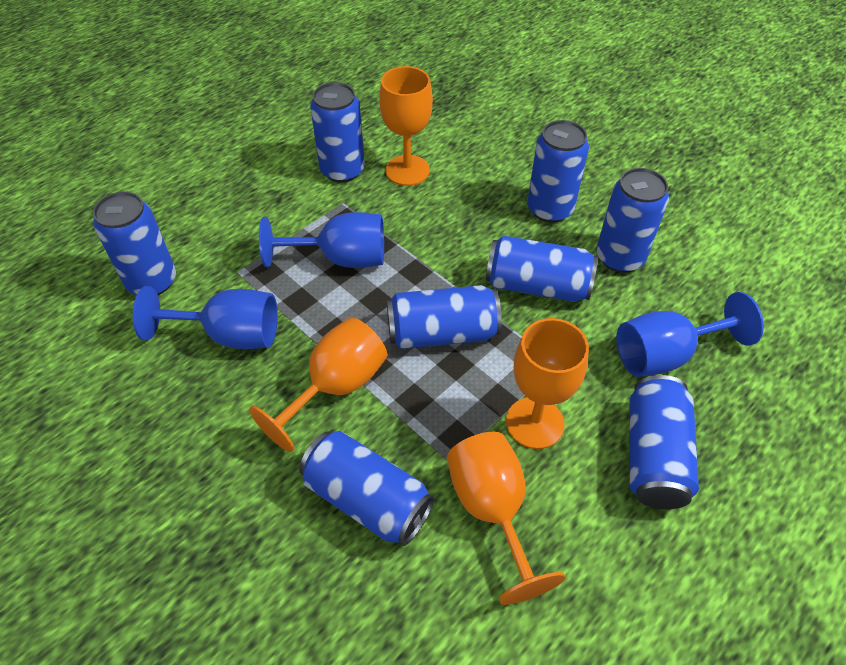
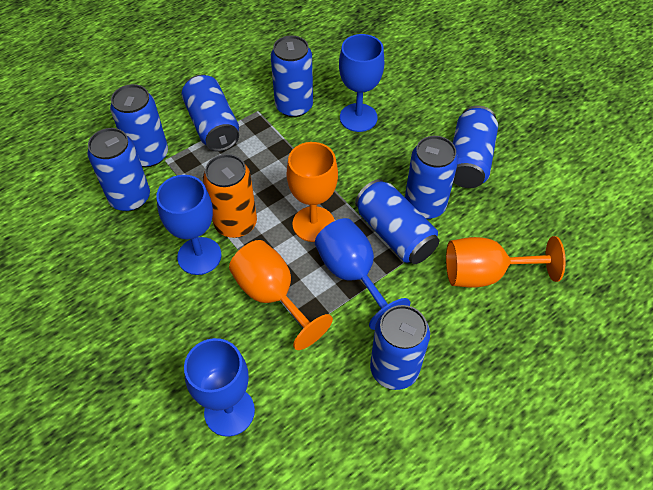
blue goblet: 3 -> 4
orange can: 0 -> 1
orange goblet: 4 -> 3

